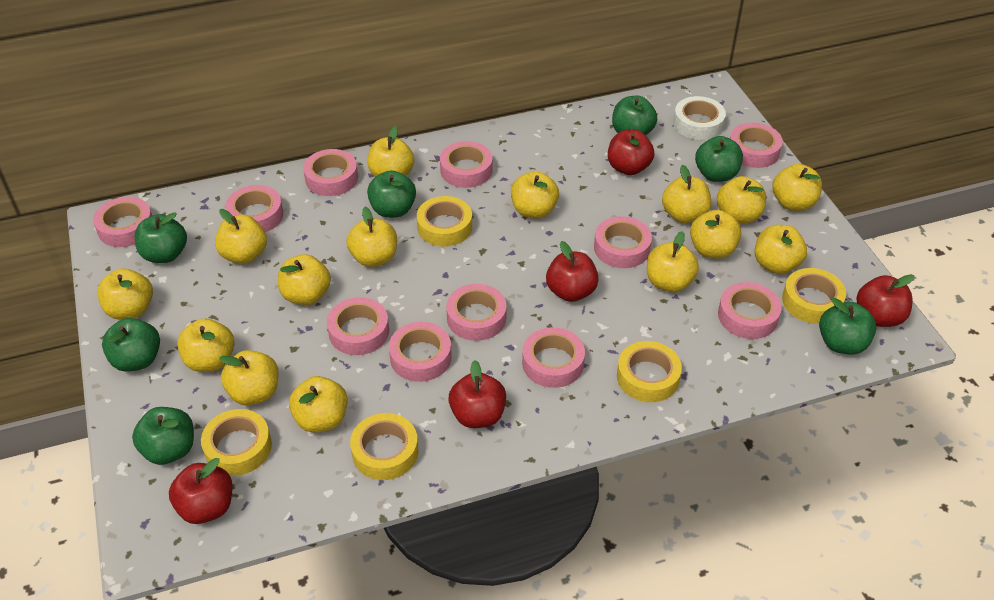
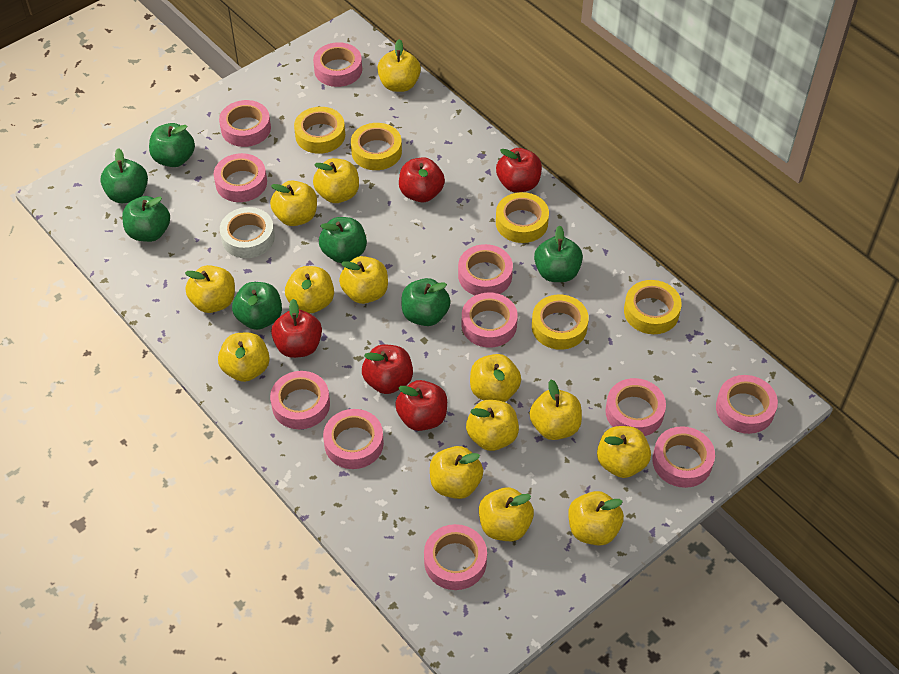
yellow apple: 15 -> 14

